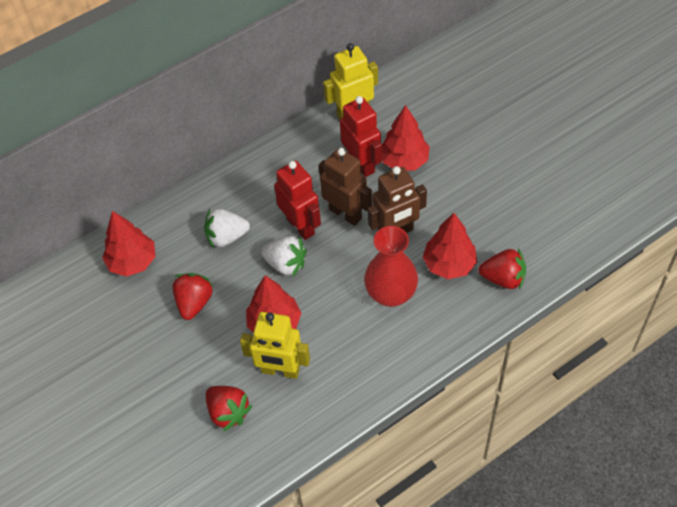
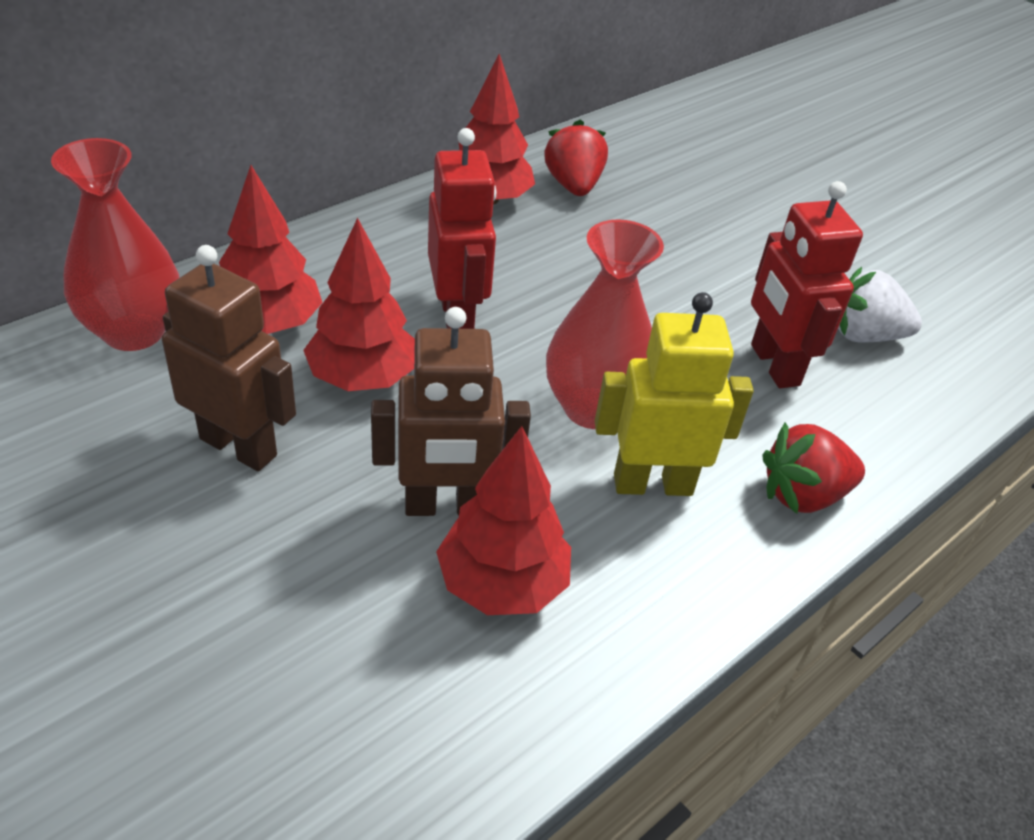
red strawberry: 3 -> 2
red vase: 1 -> 2
white strawberry: 2 -> 1
yellow robot: 2 -> 1

